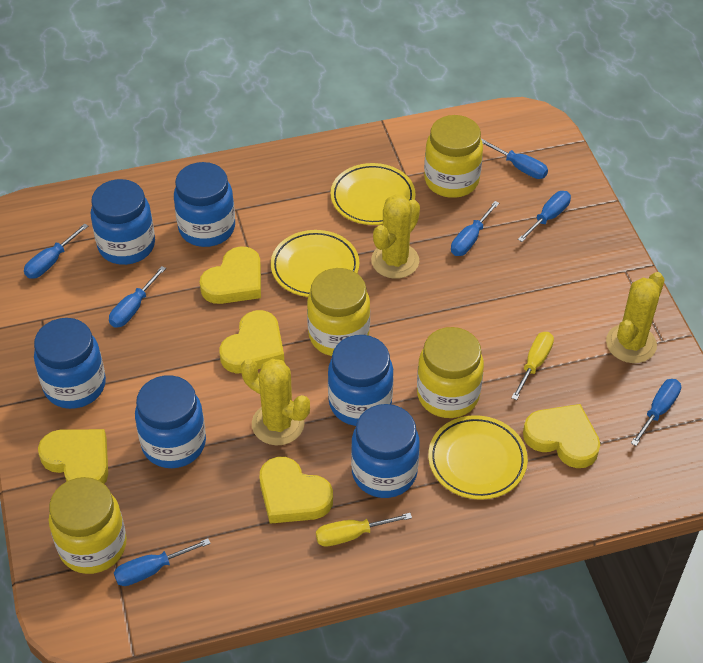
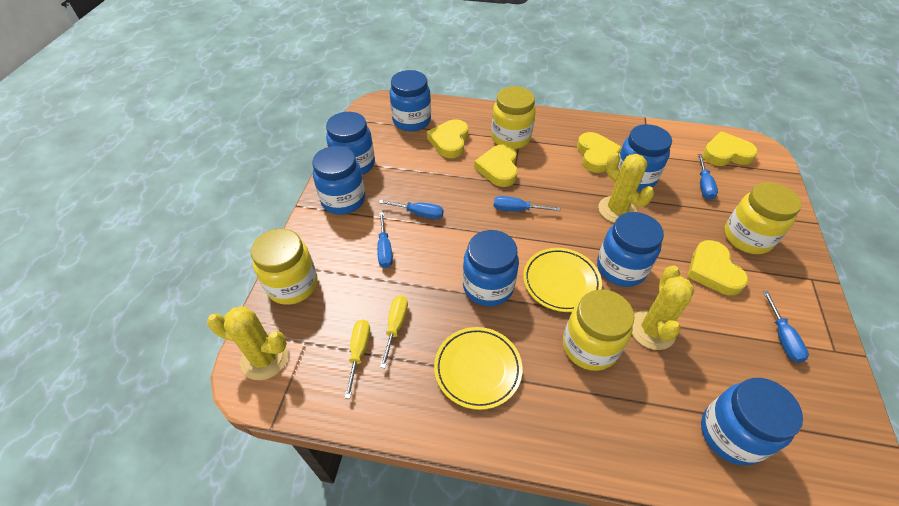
blue jar: 6 -> 7
blue screwdriver: 7 -> 5
yellow plate: 3 -> 2

